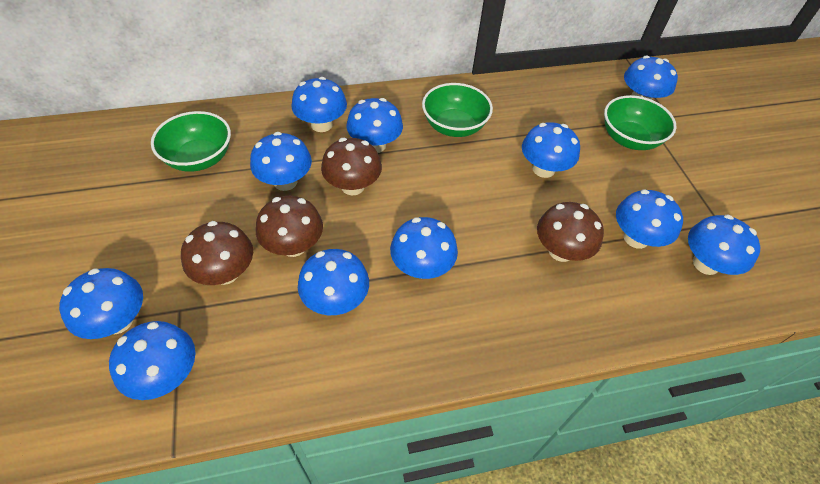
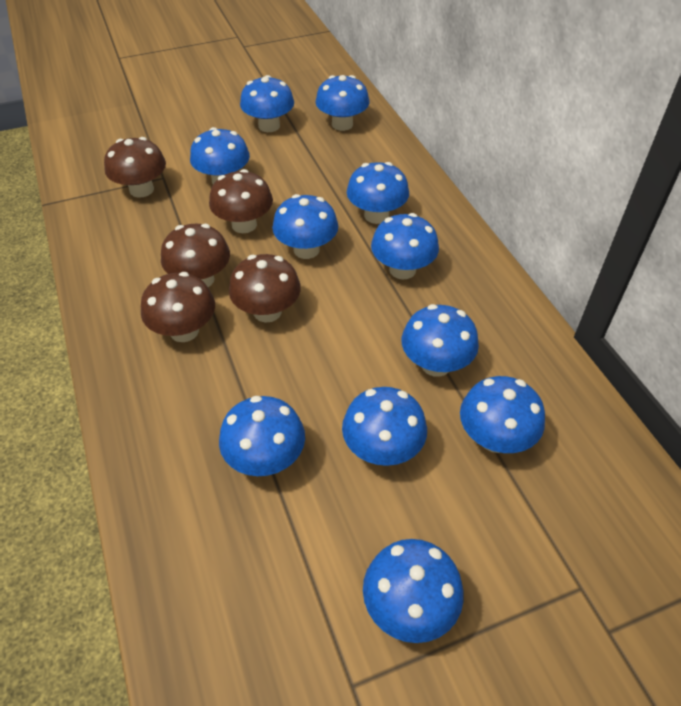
brown mushroom: 4 -> 5
green bowl: 3 -> 0

